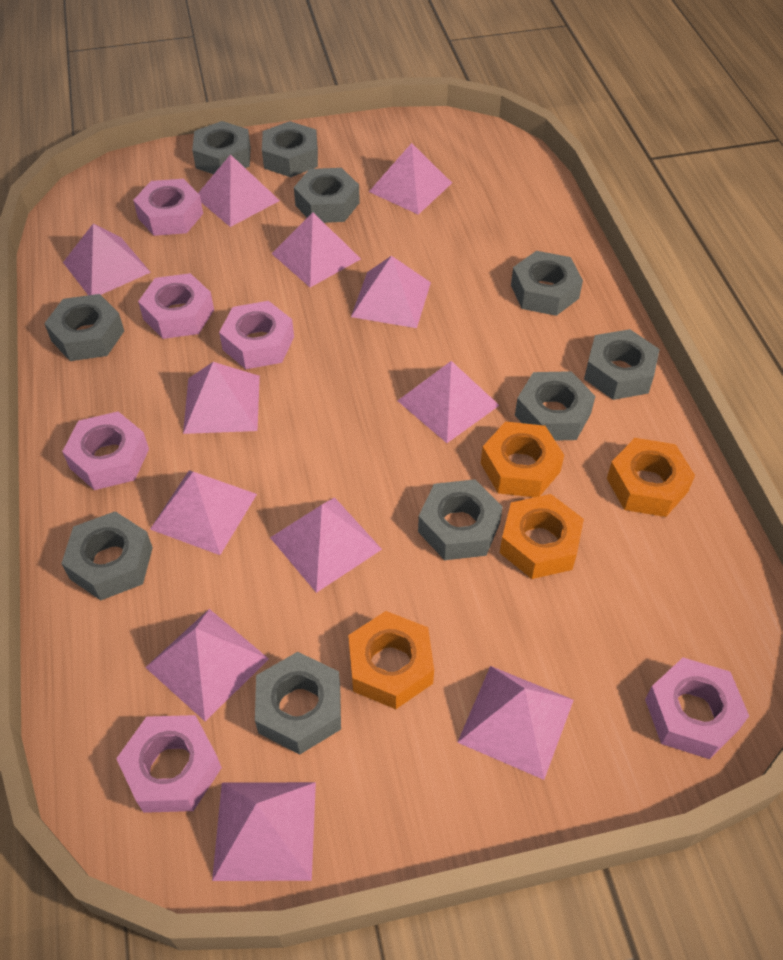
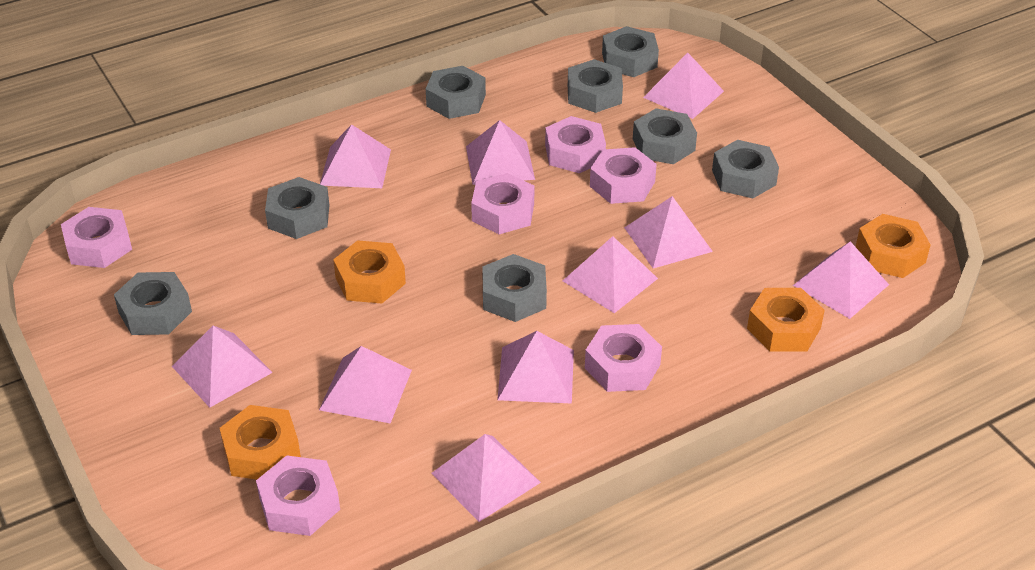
grey nut: 10 -> 8
pink pyramid: 12 -> 10

